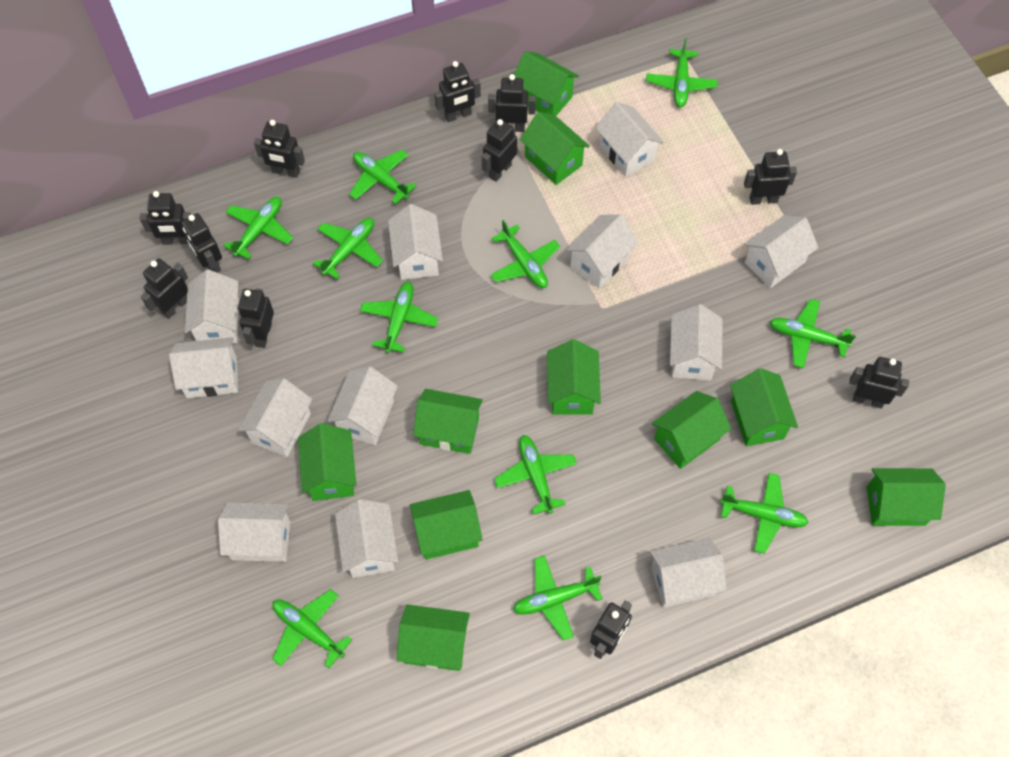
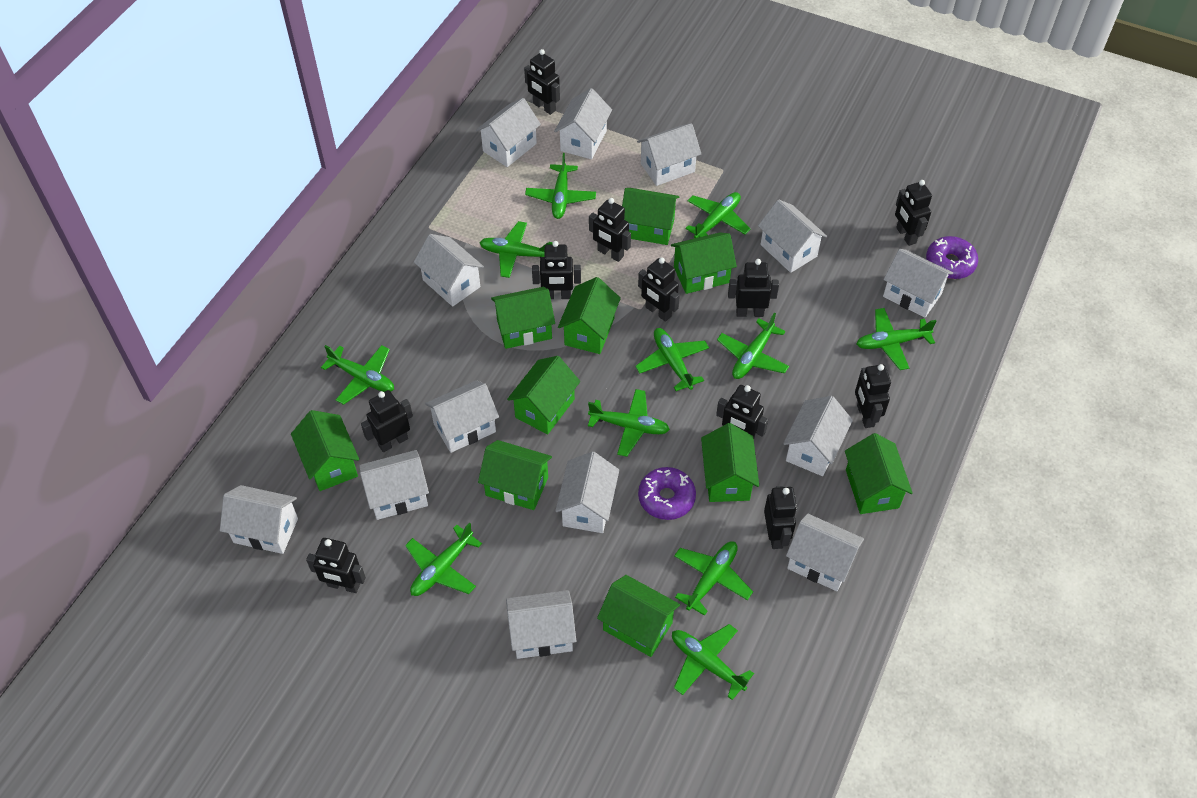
purple donut: 0 -> 2
white house: 12 -> 13

